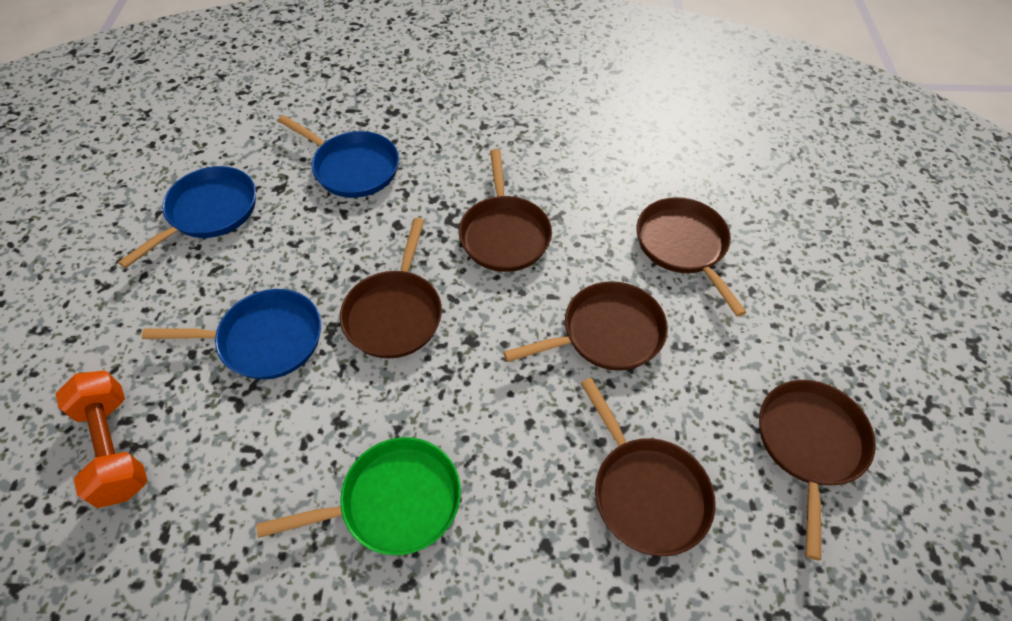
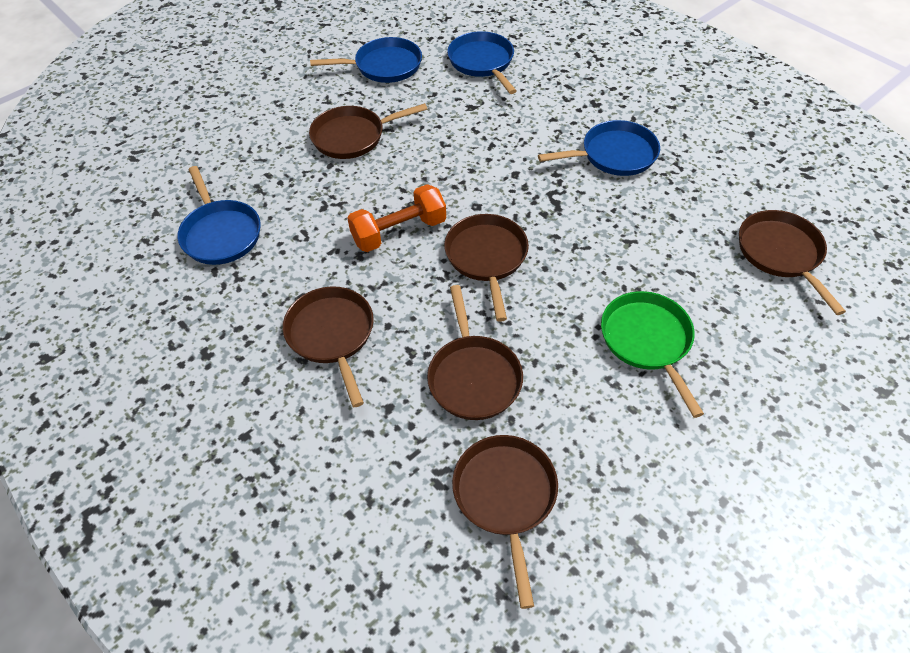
blue pan: 3 -> 4

